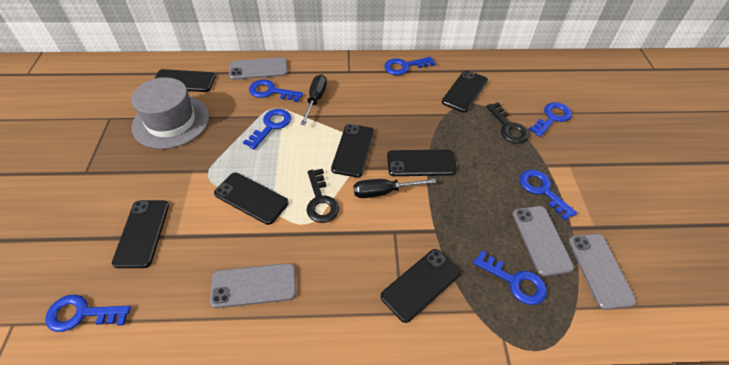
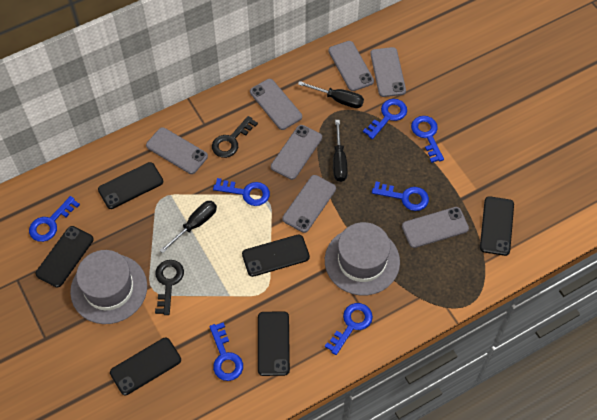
black phone: 7 -> 6
black screwdriver: 2 -> 3
grey hat: 1 -> 2
grey phone: 4 -> 7

